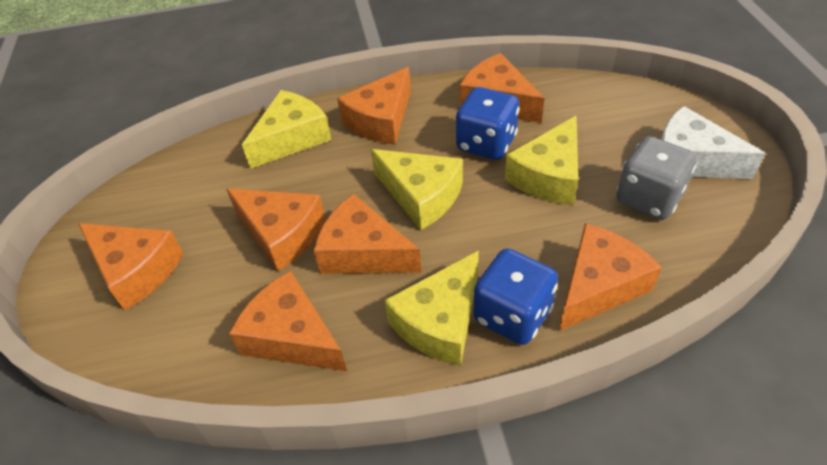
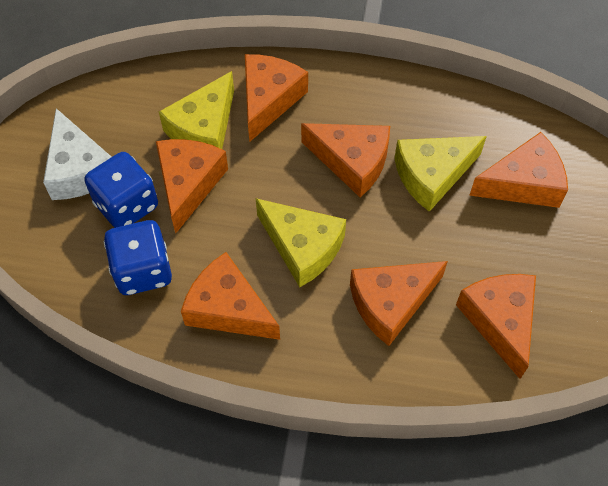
grey dice: 1 -> 0
yellow cheese: 4 -> 3

